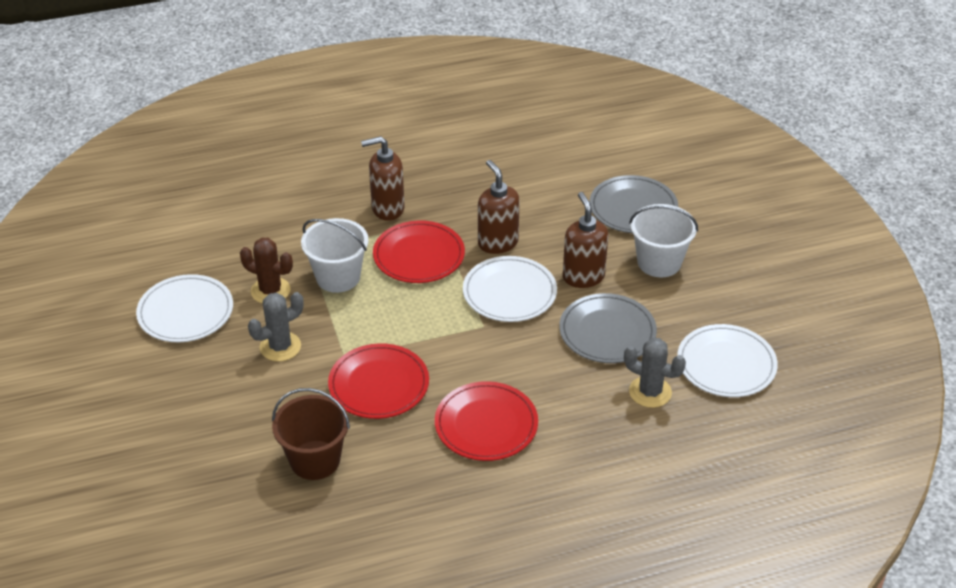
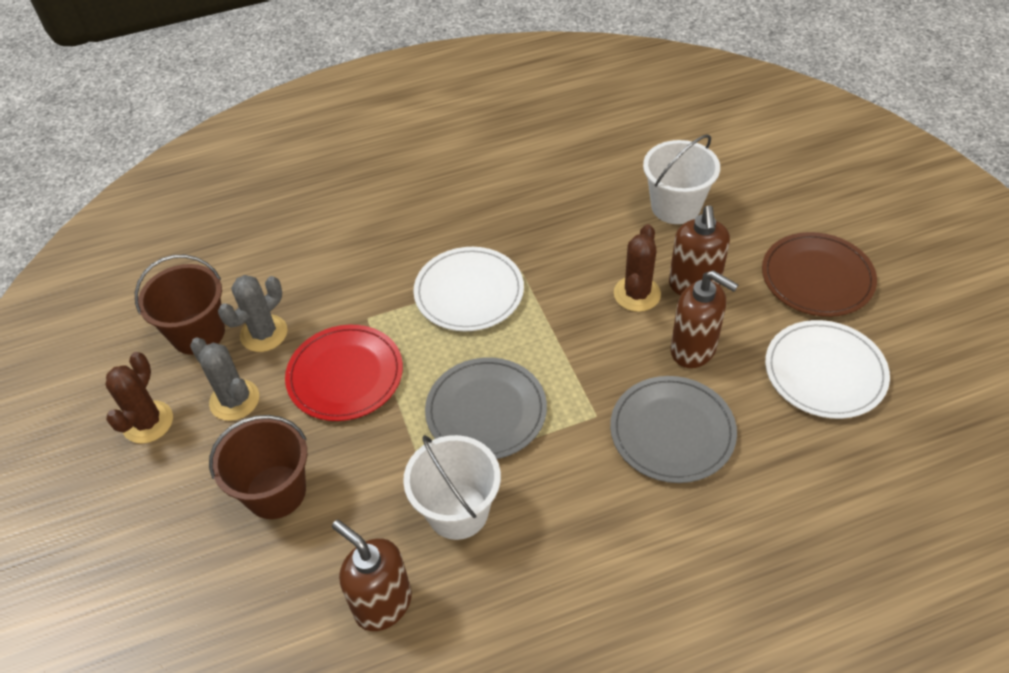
brown bucket: 1 -> 2
brown cactus: 1 -> 2
brown plate: 0 -> 1
red plate: 3 -> 1
white plate: 3 -> 2

